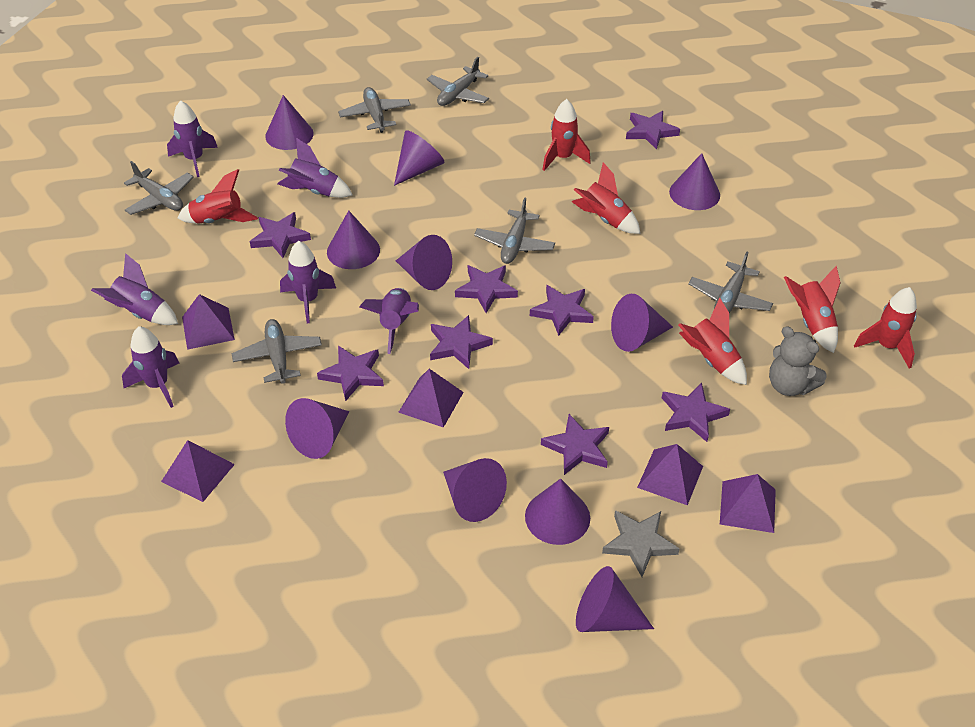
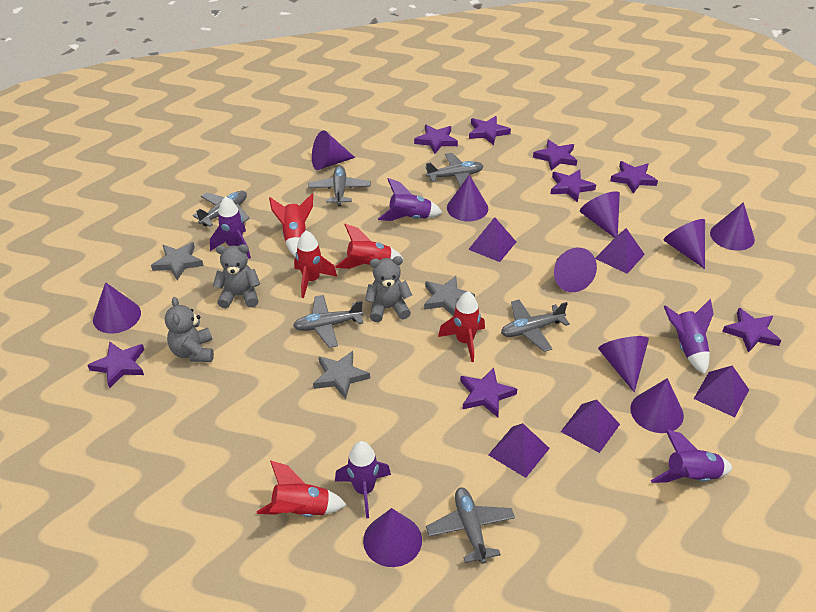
grey star: 1 -> 3
grey teddy bear: 1 -> 3
purple rocket: 6 -> 5
red rocket: 6 -> 5

